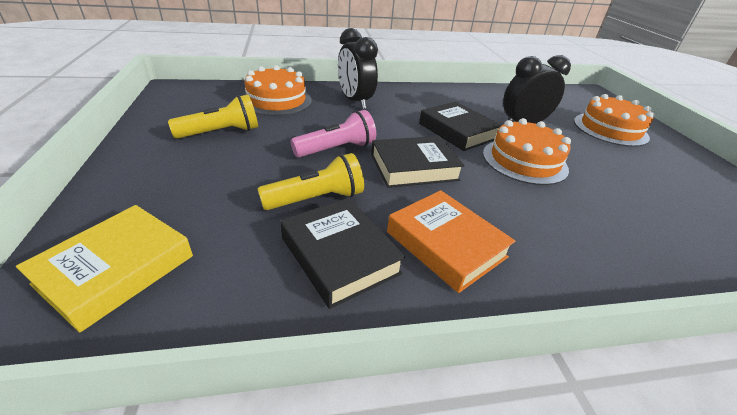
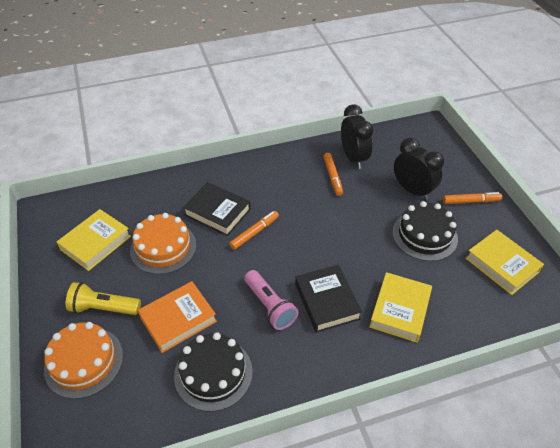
black book: 3 -> 2
black cake: 0 -> 2
orange cake: 3 -> 2
orange marker: 0 -> 3
yellow book: 1 -> 3
yellow flashlight: 2 -> 1

